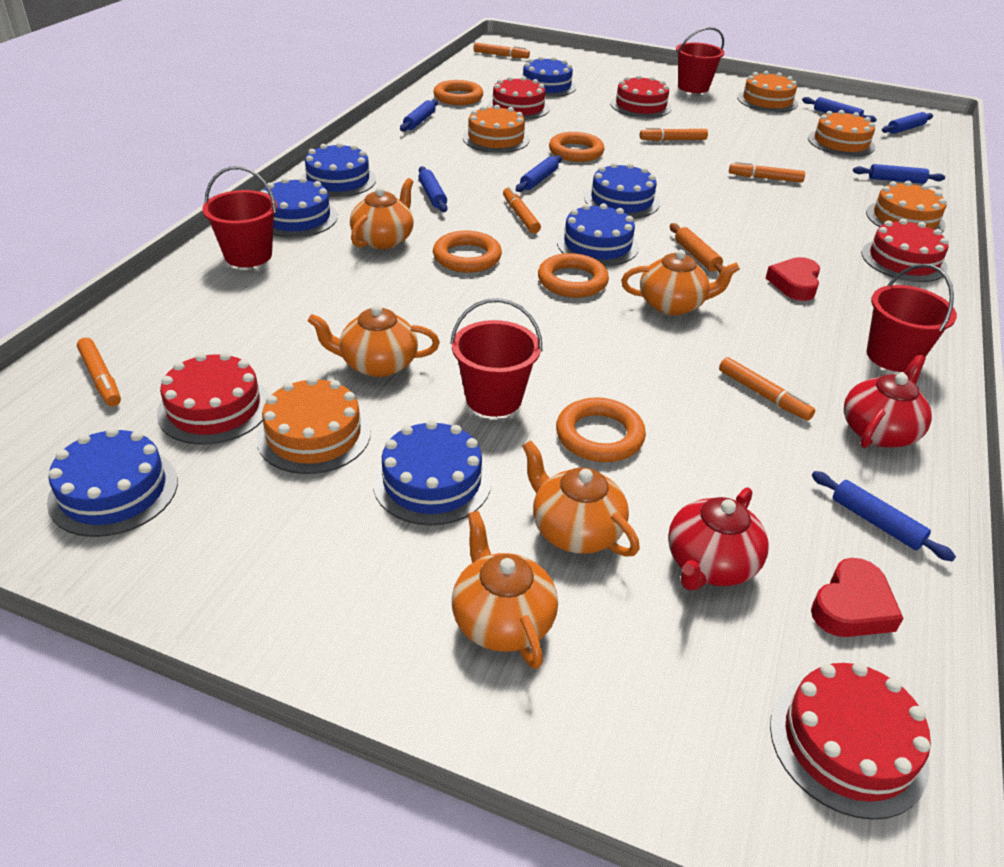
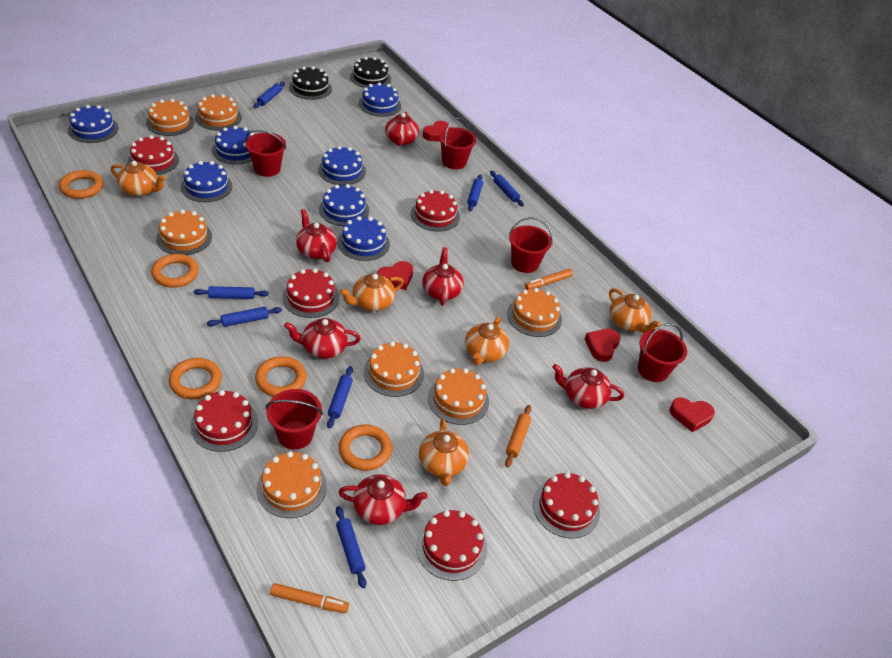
black cake: 0 -> 2
orange cake: 5 -> 7
orange marker: 6 -> 2
red bucket: 4 -> 5
red cake: 5 -> 6
red heart: 2 -> 4
red teapot: 2 -> 6

